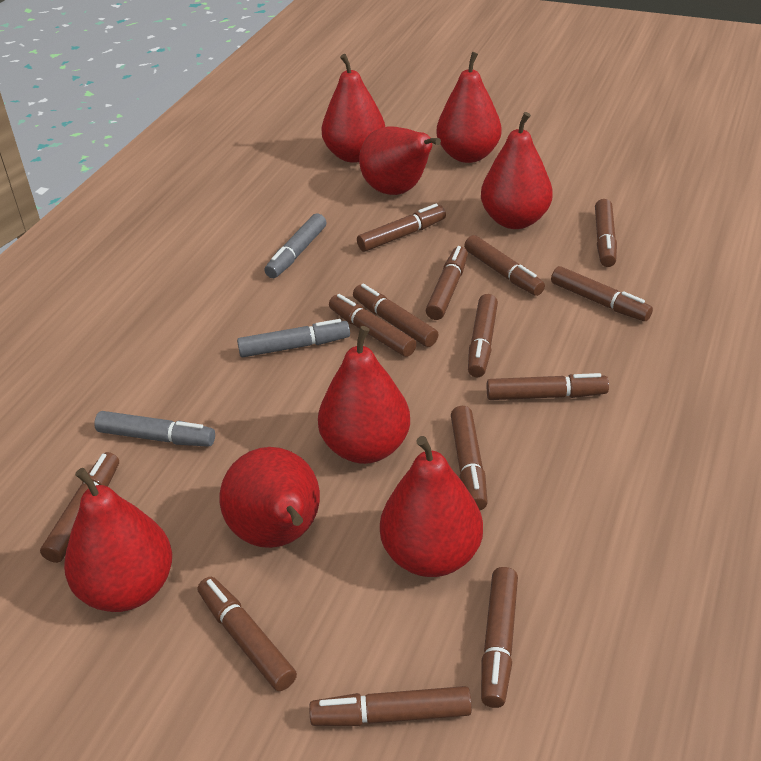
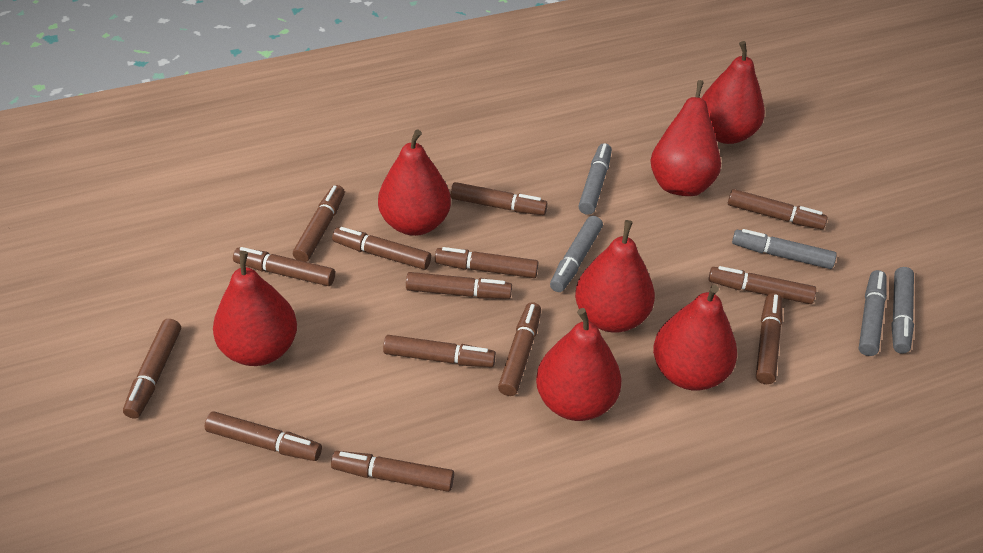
grey marker: 3 -> 5
red pear: 8 -> 7

